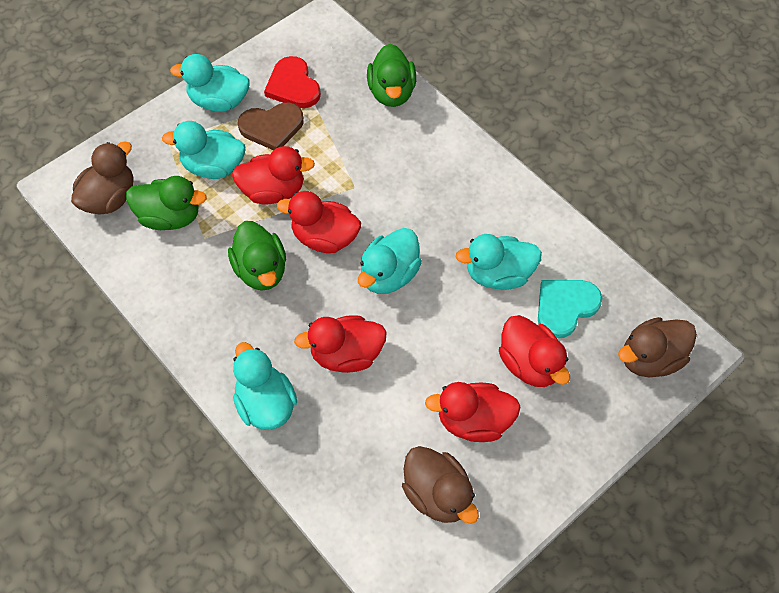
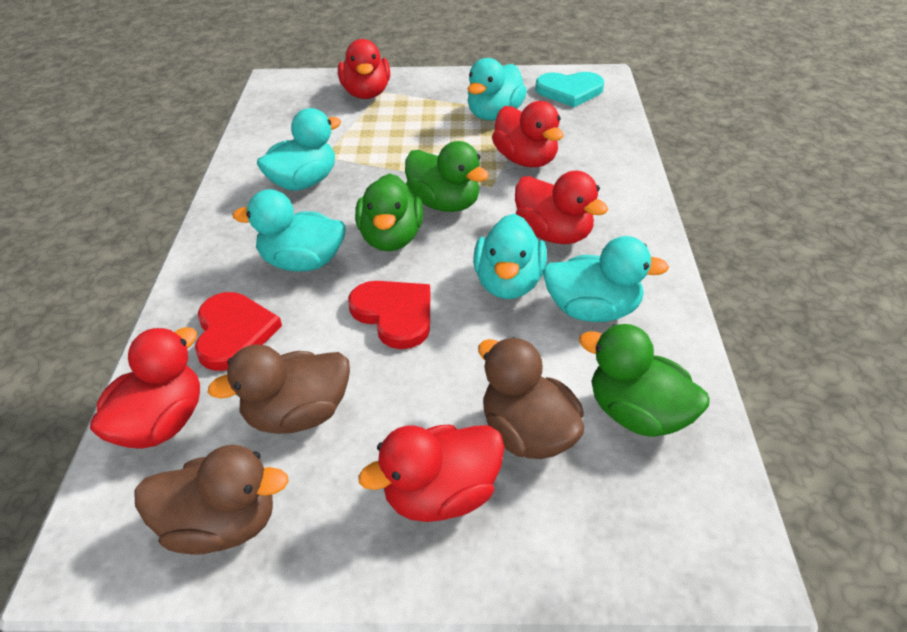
brown heart: 1 -> 0
red heart: 1 -> 2

